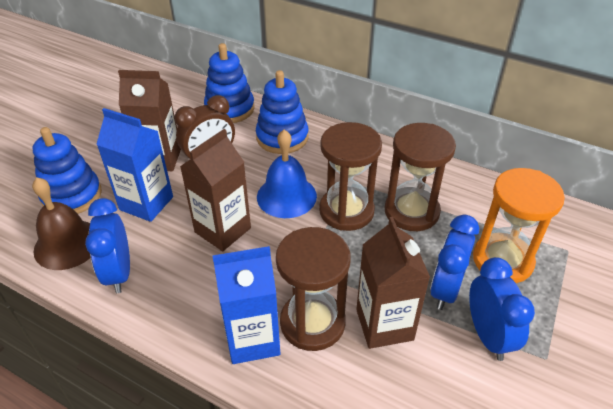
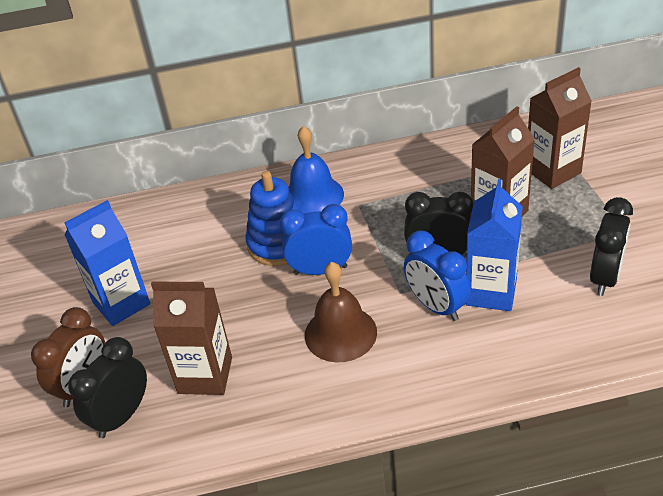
black clock: 0 -> 3
blue clock: 3 -> 2
blue stacking toy: 3 -> 1
brown hourglass: 3 -> 0
orange hourglass: 1 -> 0

